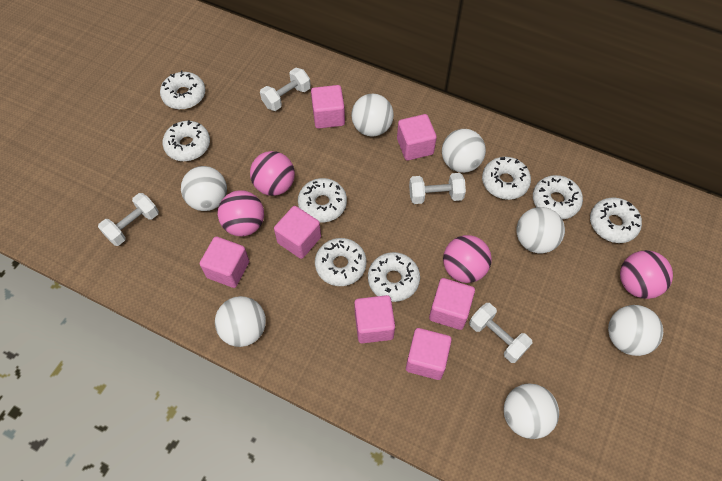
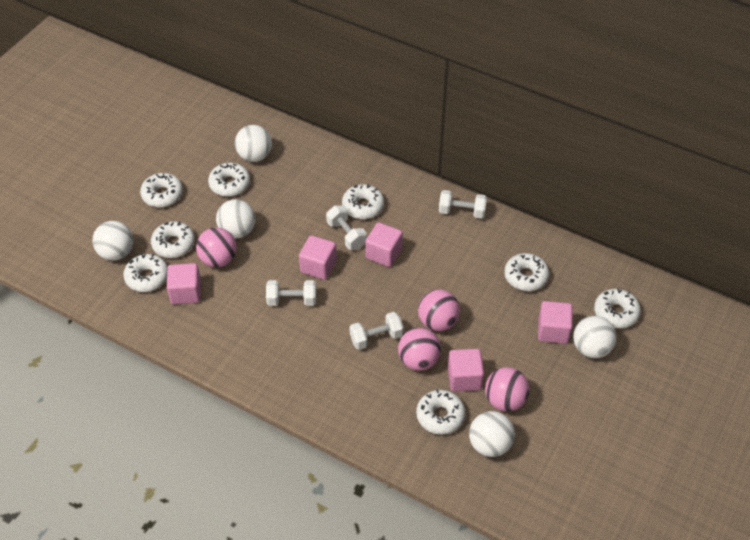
pink cube: 7 -> 5
white ball: 7 -> 5

